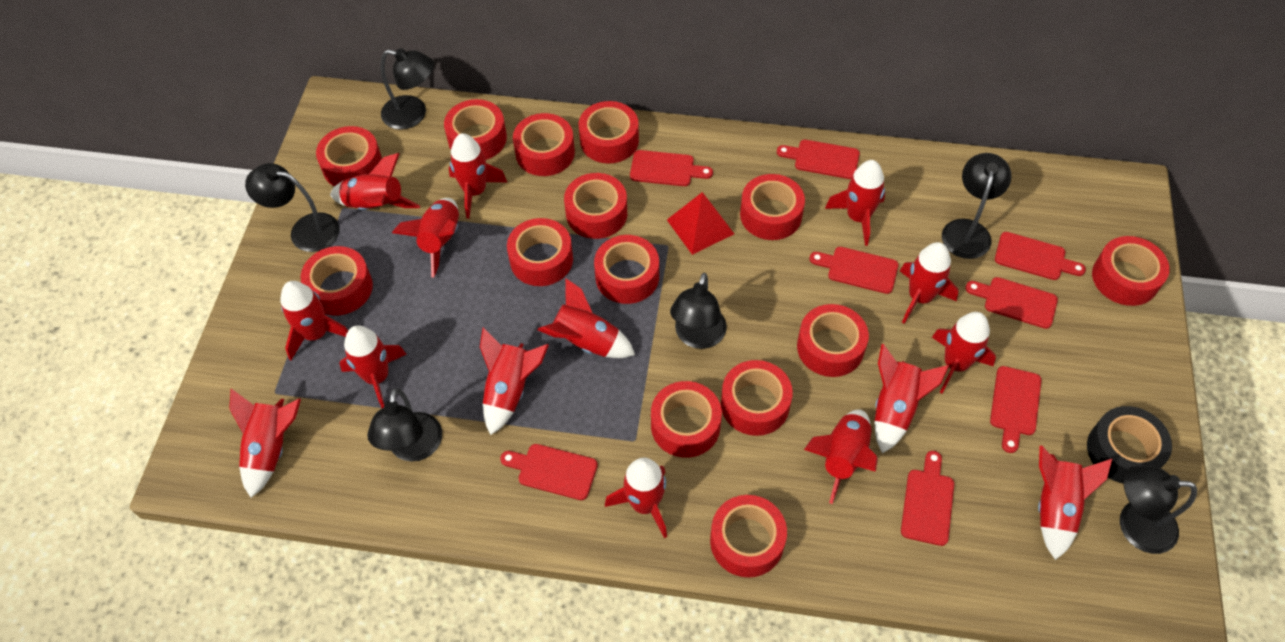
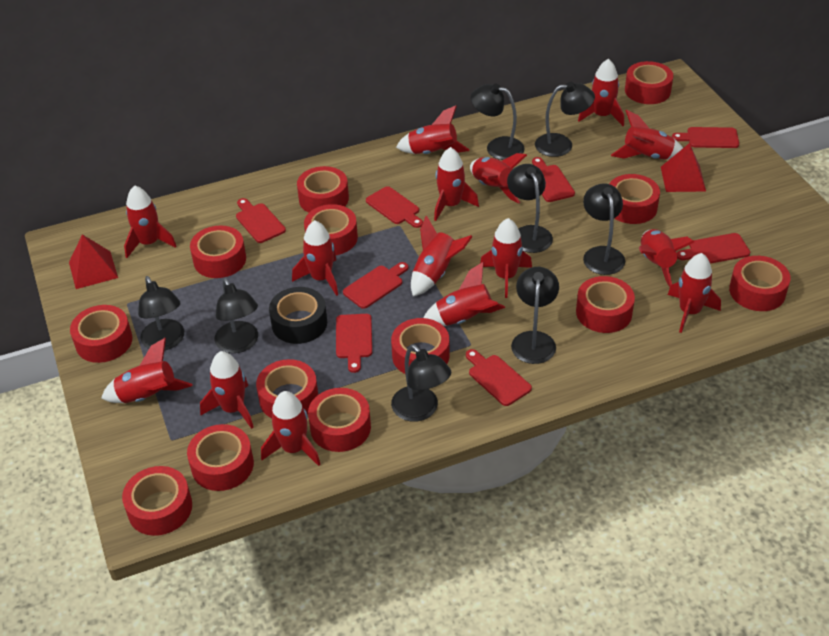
black lamp: 6 -> 8
red pyramid: 1 -> 2
red tape: 14 -> 13

